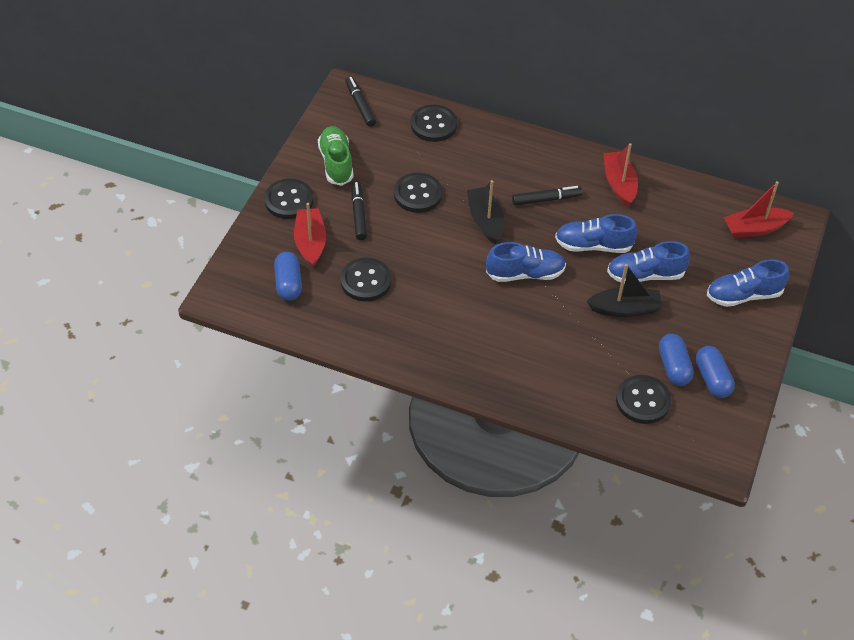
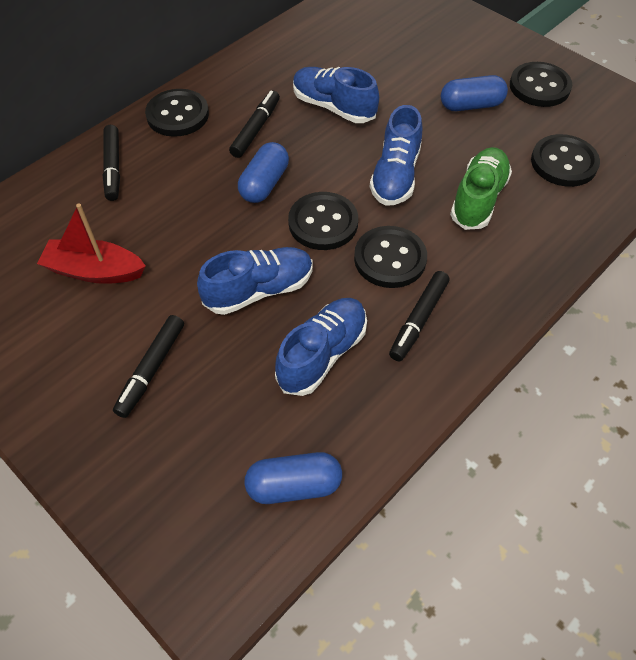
black boat: 2 -> 0
black marker: 3 -> 4
red boat: 3 -> 1

